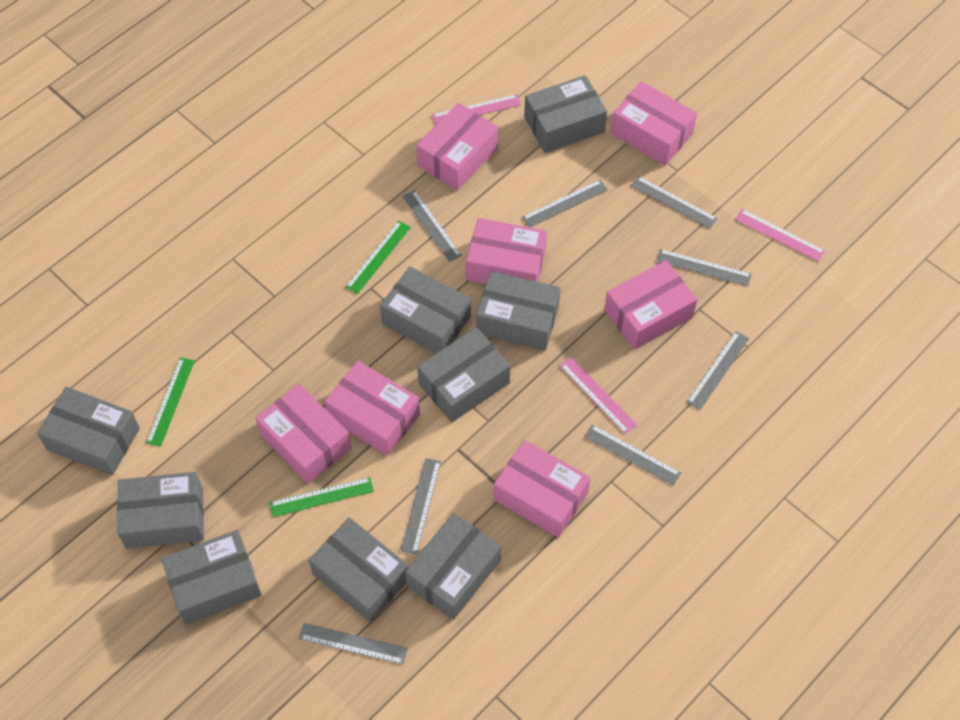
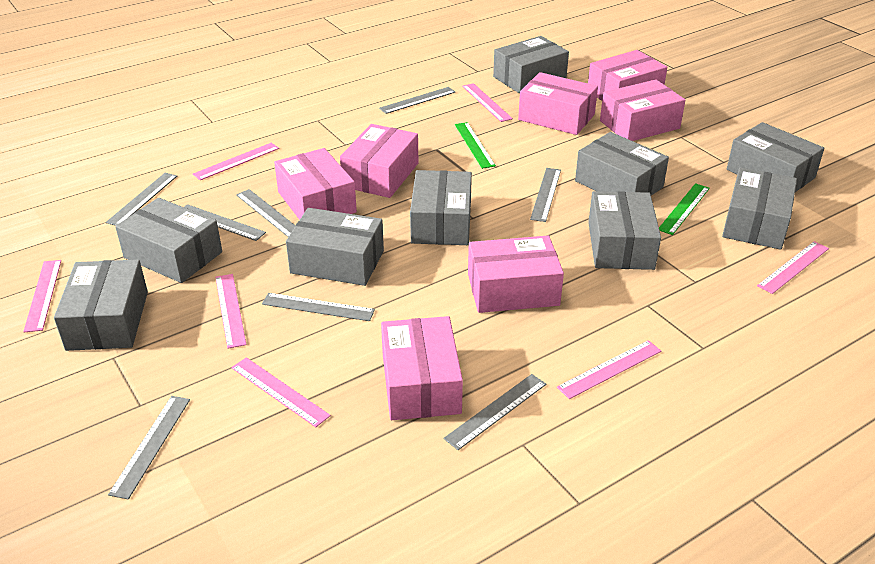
green ruler: 3 -> 2
pink ruler: 3 -> 7

